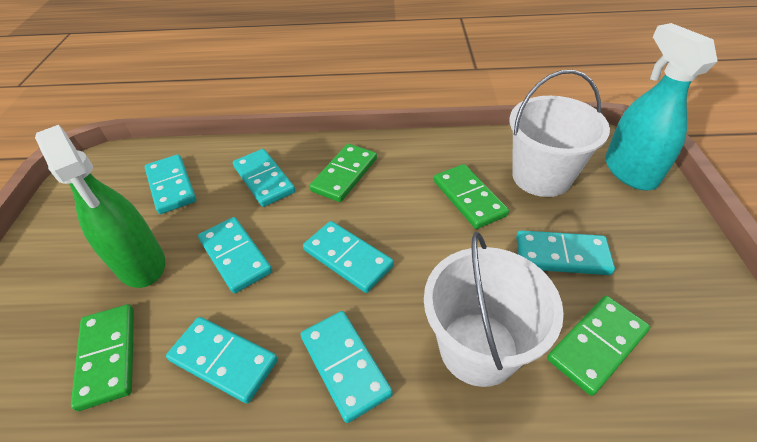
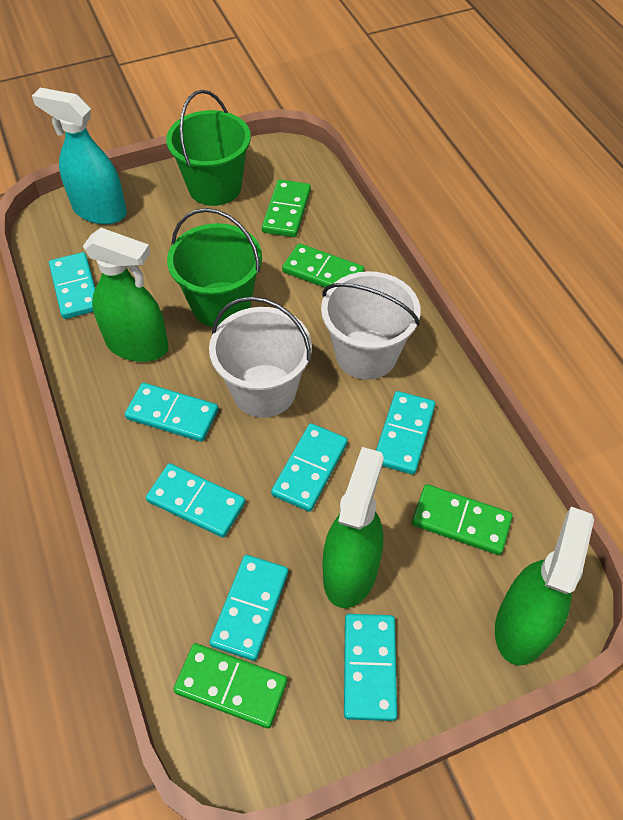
green bucket: 0 -> 2
green spray bottle: 1 -> 3

